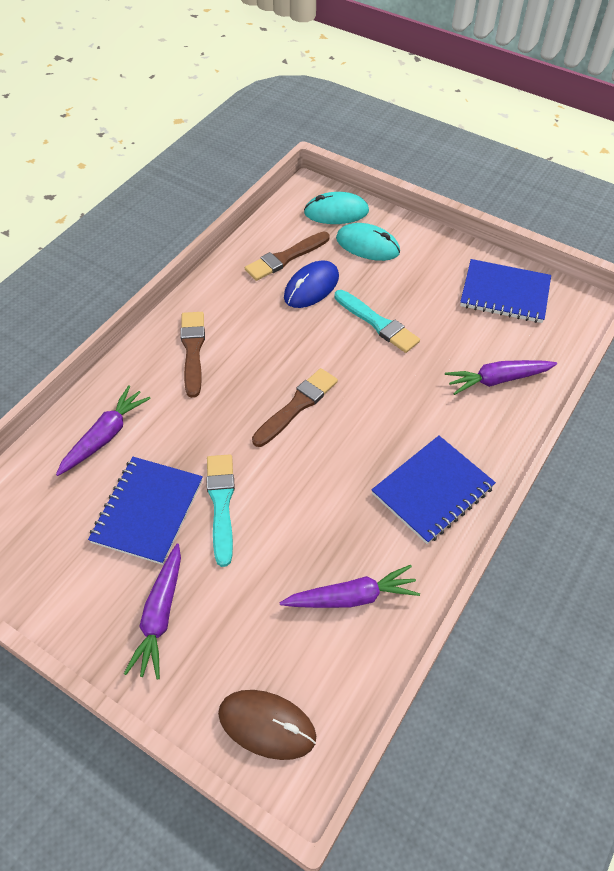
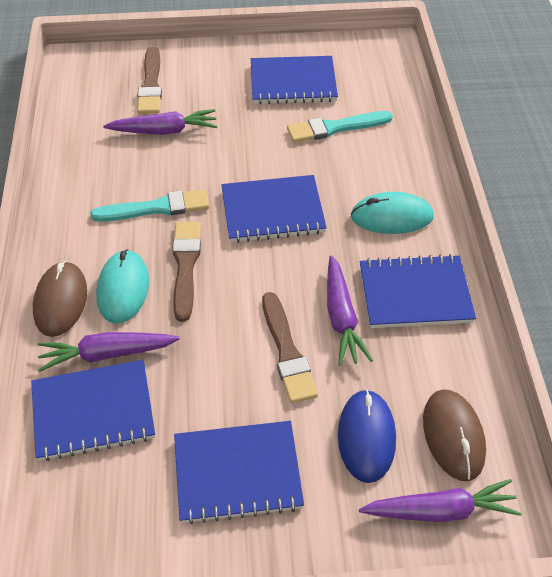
blue notebook: 3 -> 5
brown mouse: 1 -> 2

